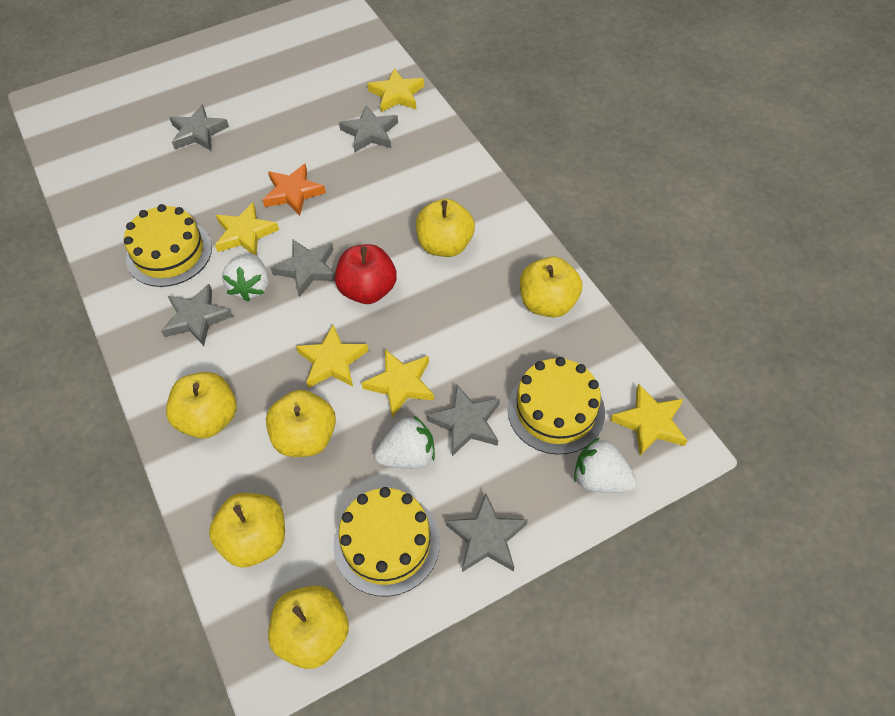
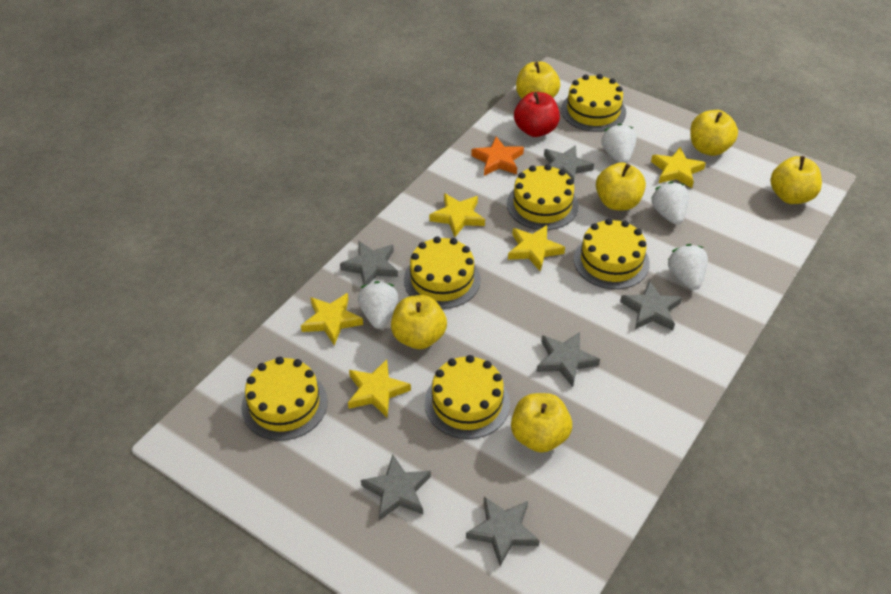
white strawberry: 3 -> 4
yellow cake: 3 -> 6

